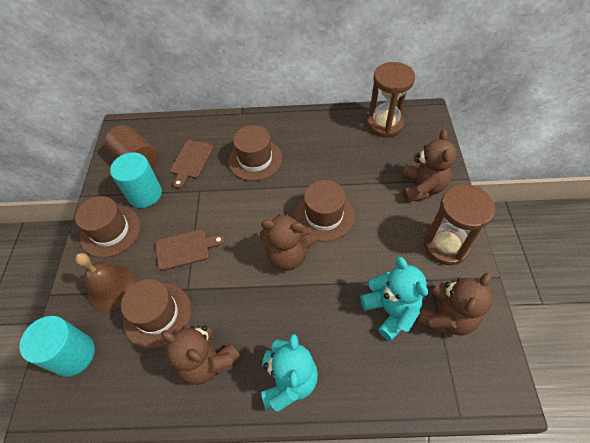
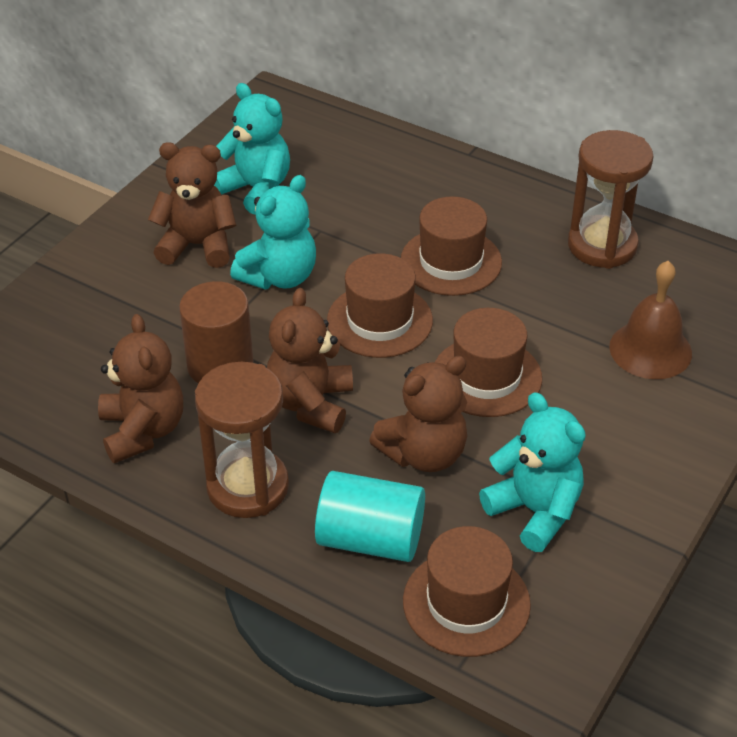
brown cutting board: 2 -> 0
turquoise cylinder: 2 -> 1
turquoise teddy bear: 2 -> 3

